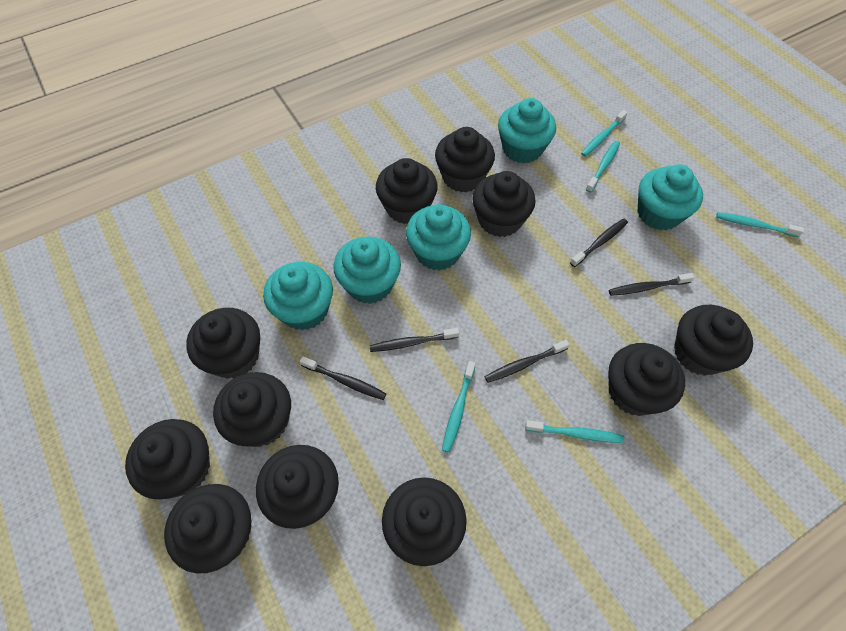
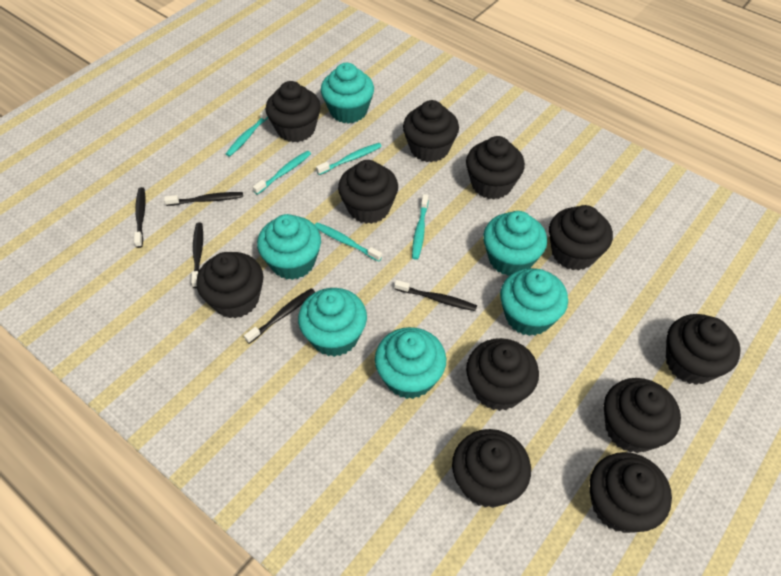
turquoise cupcake: 5 -> 6

